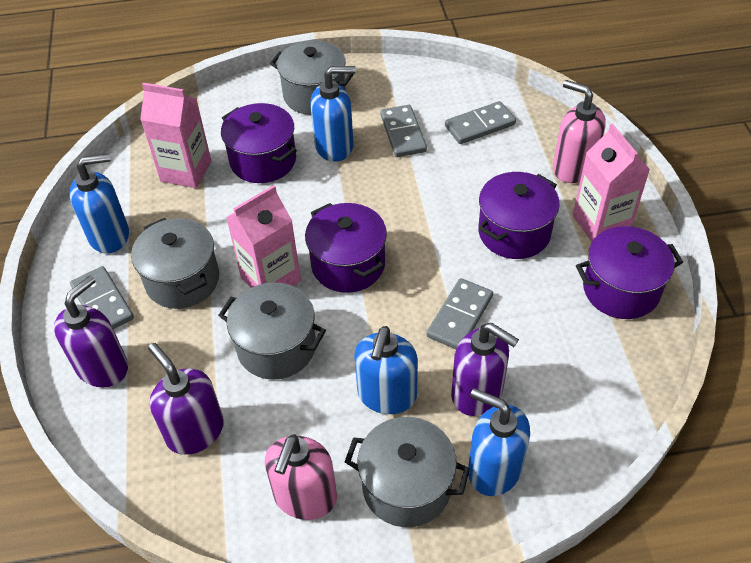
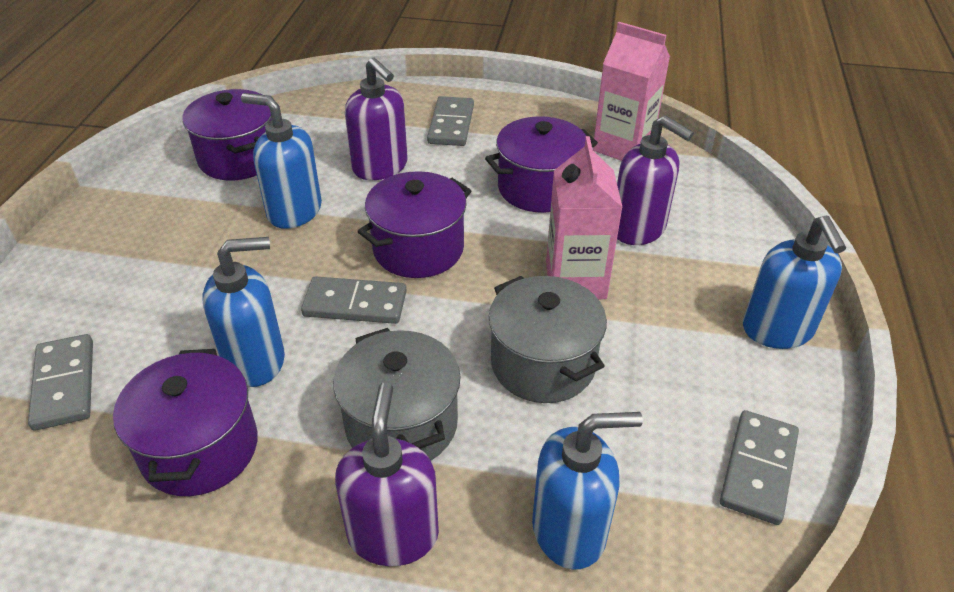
grey pot: 4 -> 2
pink carton: 3 -> 2
pink soap dispenser: 2 -> 0

